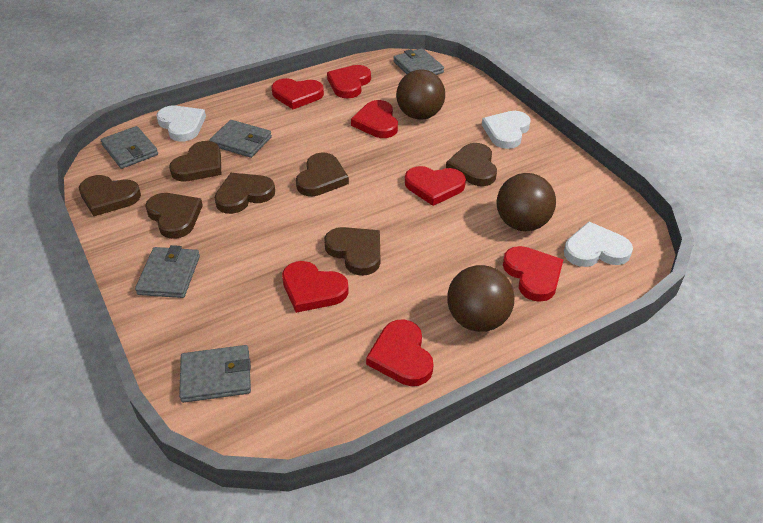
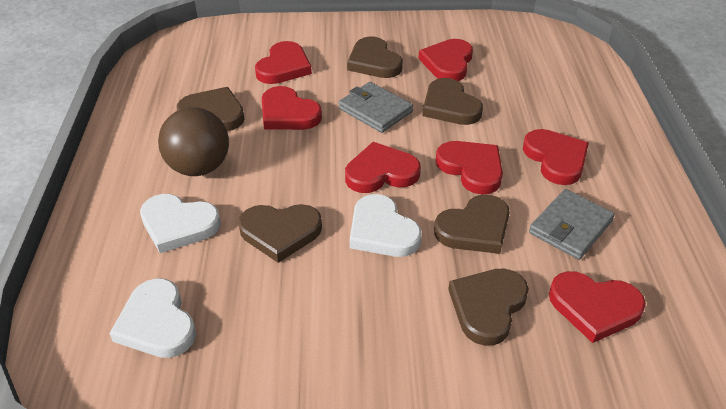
brown ball: 3 -> 1
brown heart: 7 -> 6
grey wallet: 5 -> 2

